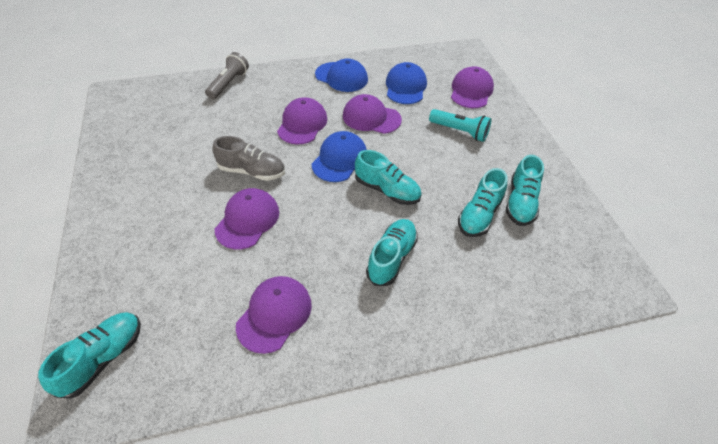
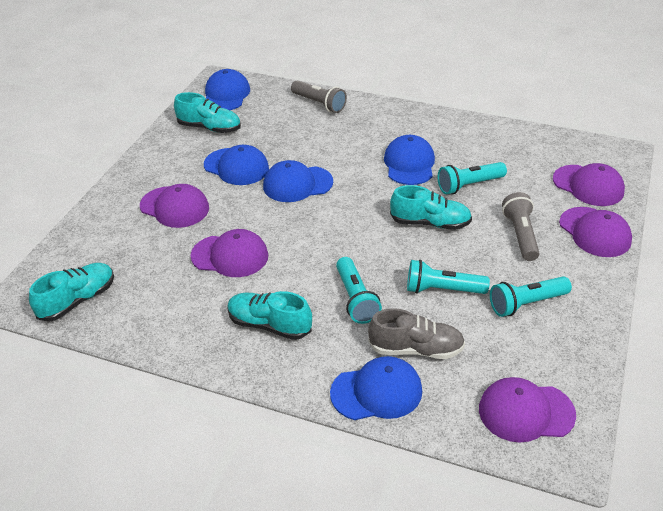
blue cap: 3 -> 5
grey flashlight: 1 -> 2
turquoise flashlight: 1 -> 4
turquoise shoe: 5 -> 4

